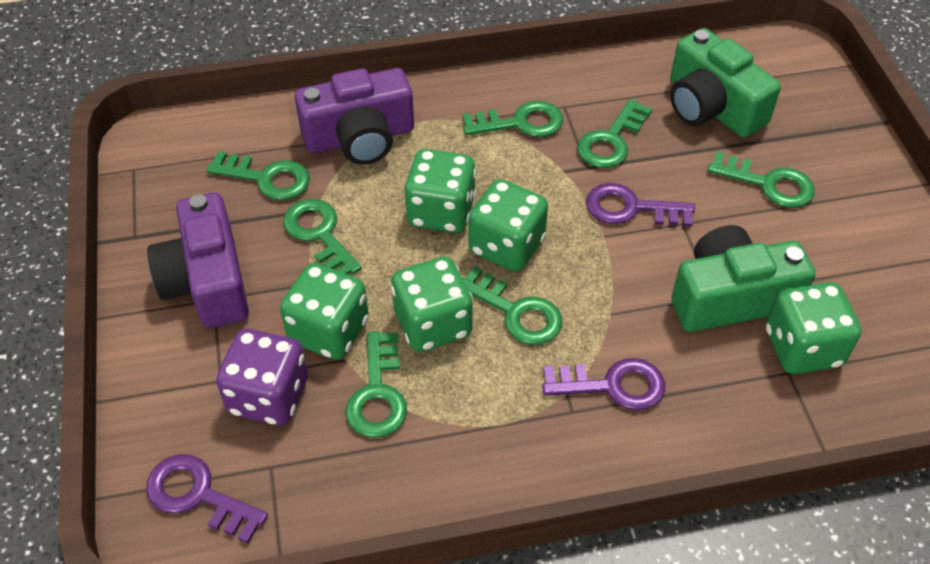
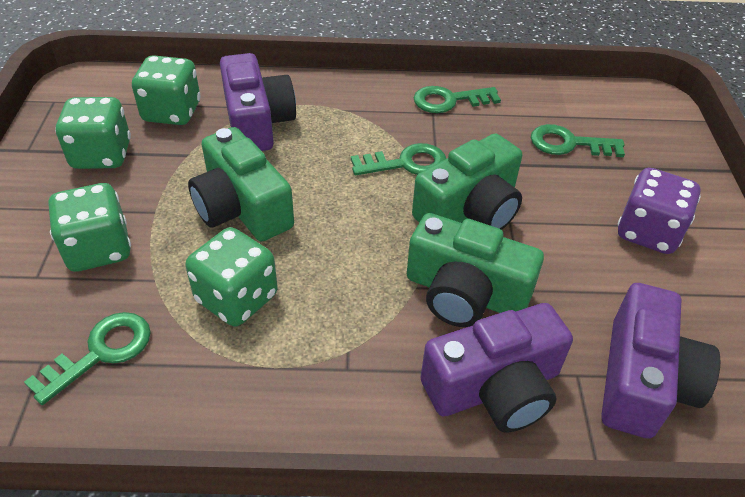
green camera: 2 -> 3
green dice: 5 -> 4
green key: 7 -> 4
purple camera: 2 -> 3
purple key: 3 -> 0

